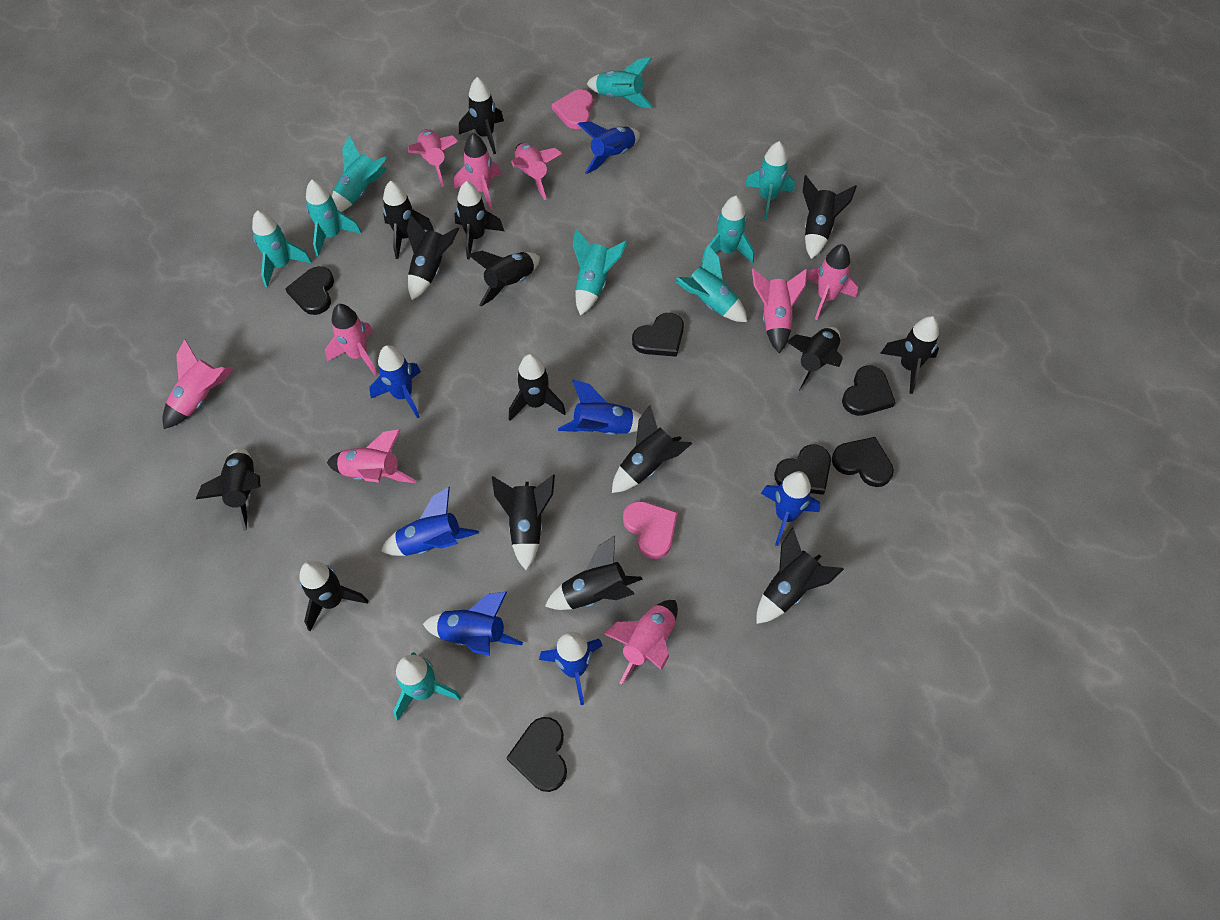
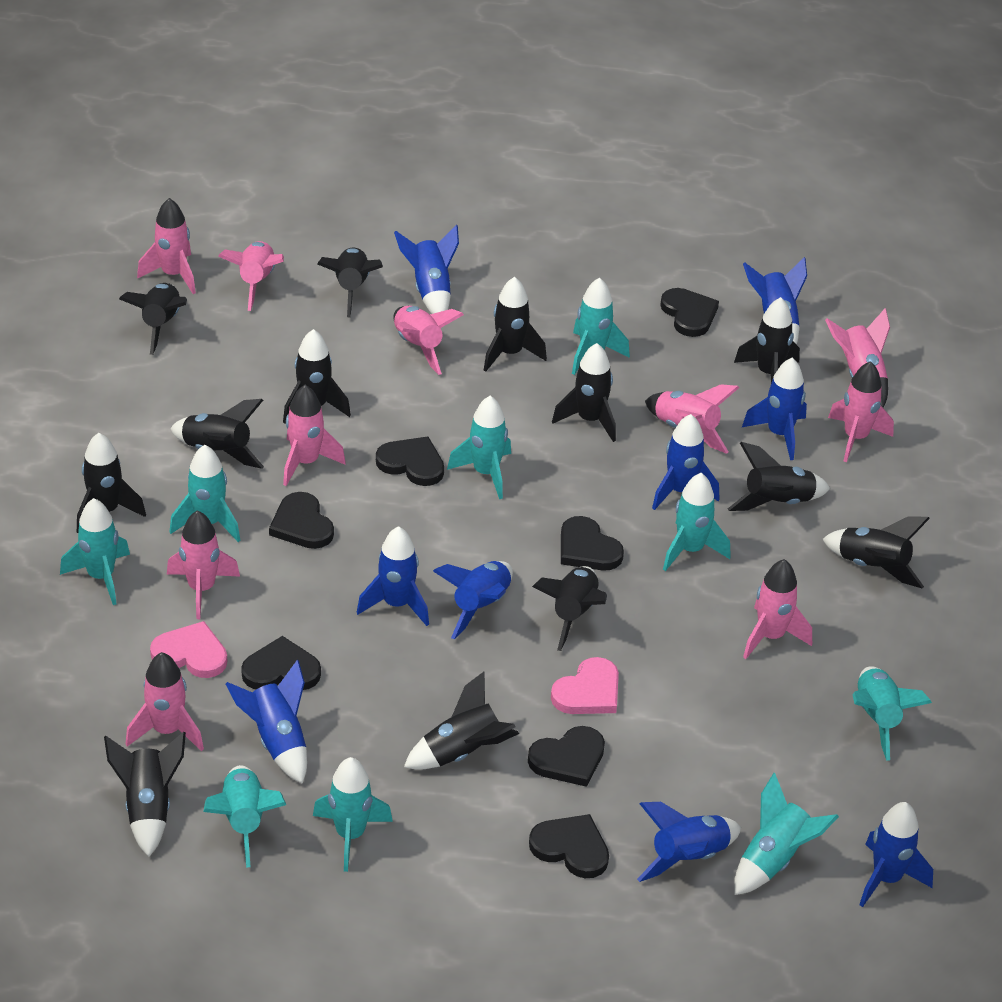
black heart: 6 -> 7
black rocket: 15 -> 13
blue rocket: 7 -> 9
pink rocket: 9 -> 10

